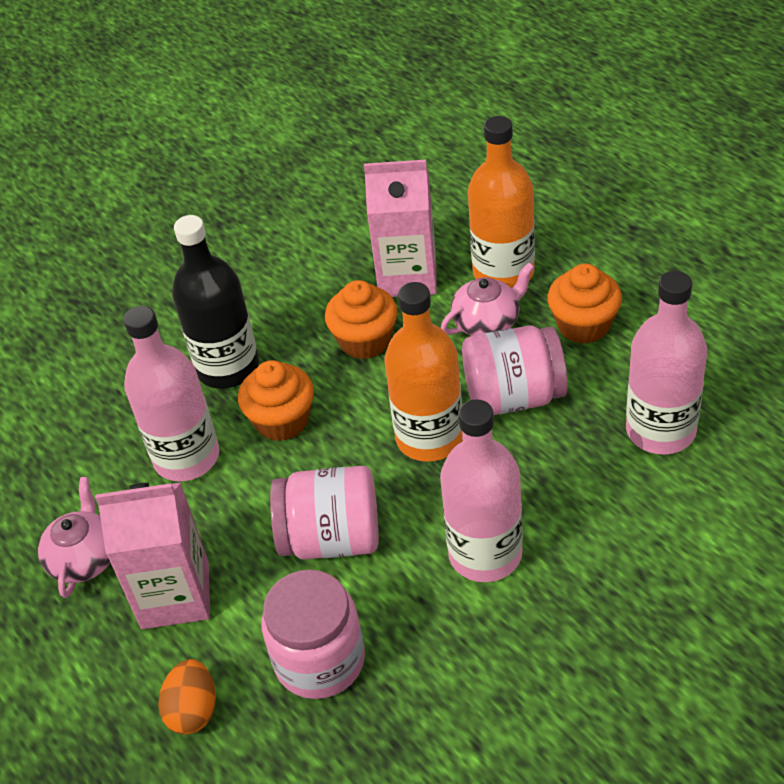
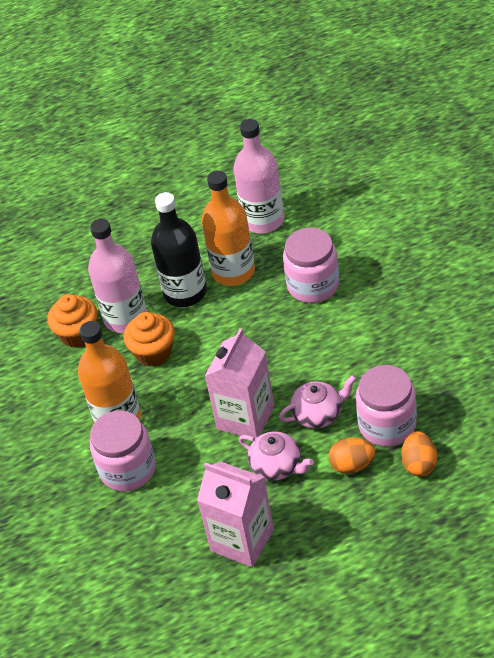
orange cupcake: 3 -> 2
orange egg: 1 -> 2
pink bottle: 3 -> 2

